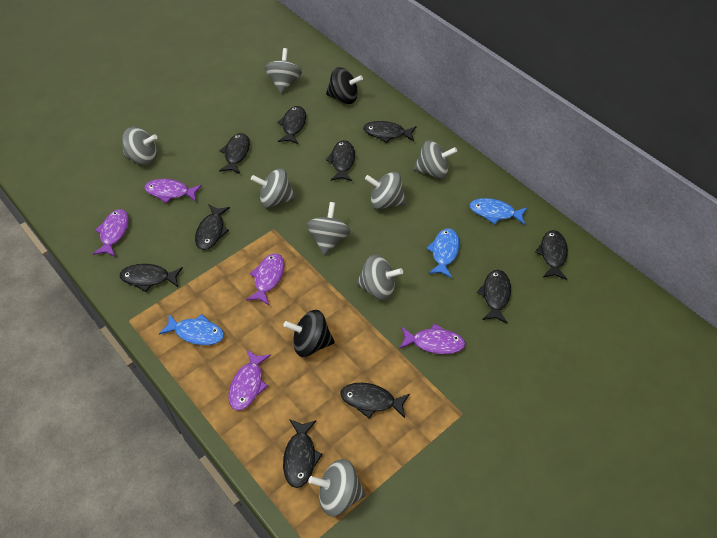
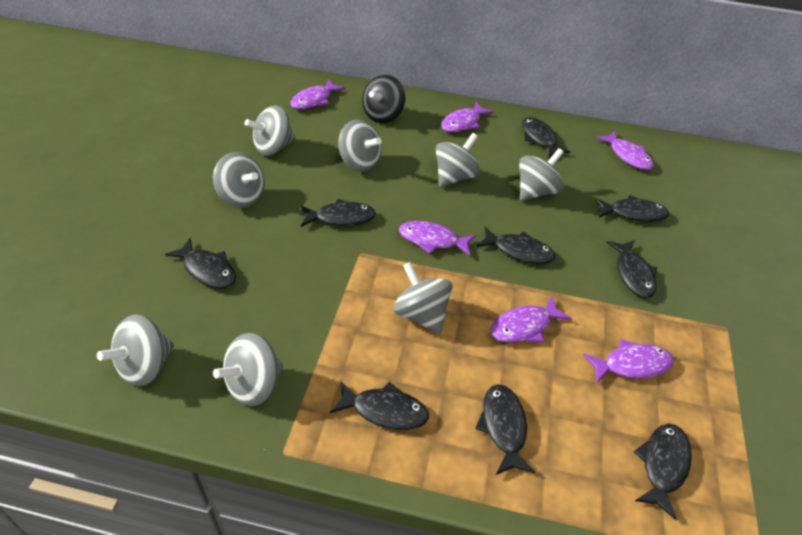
black fish: 10 -> 9
black spinning top: 2 -> 1
blue fish: 3 -> 0
purple fish: 5 -> 6

